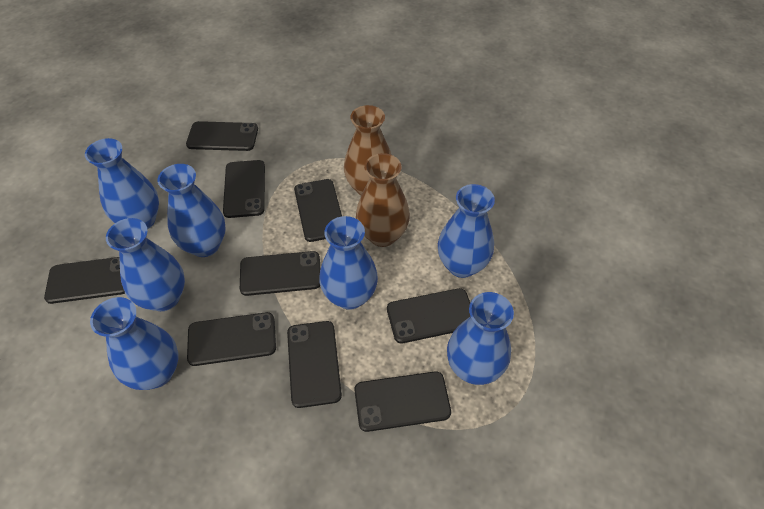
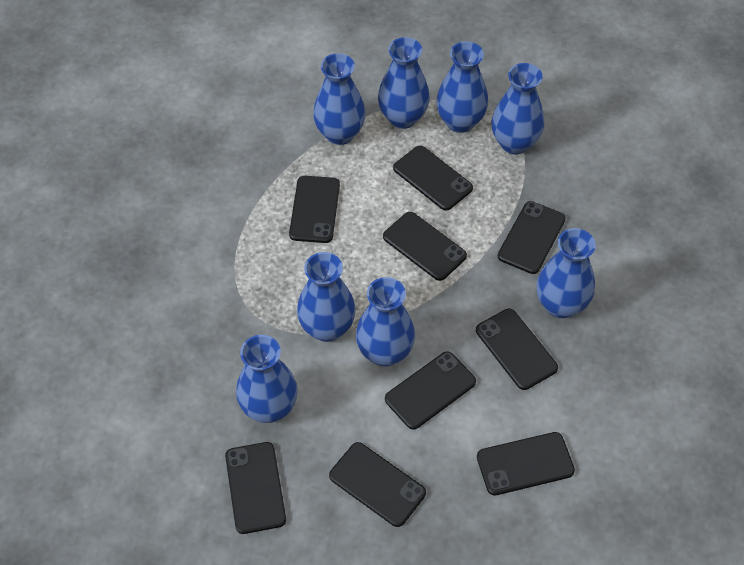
blue vase: 7 -> 8
brown vase: 2 -> 0

